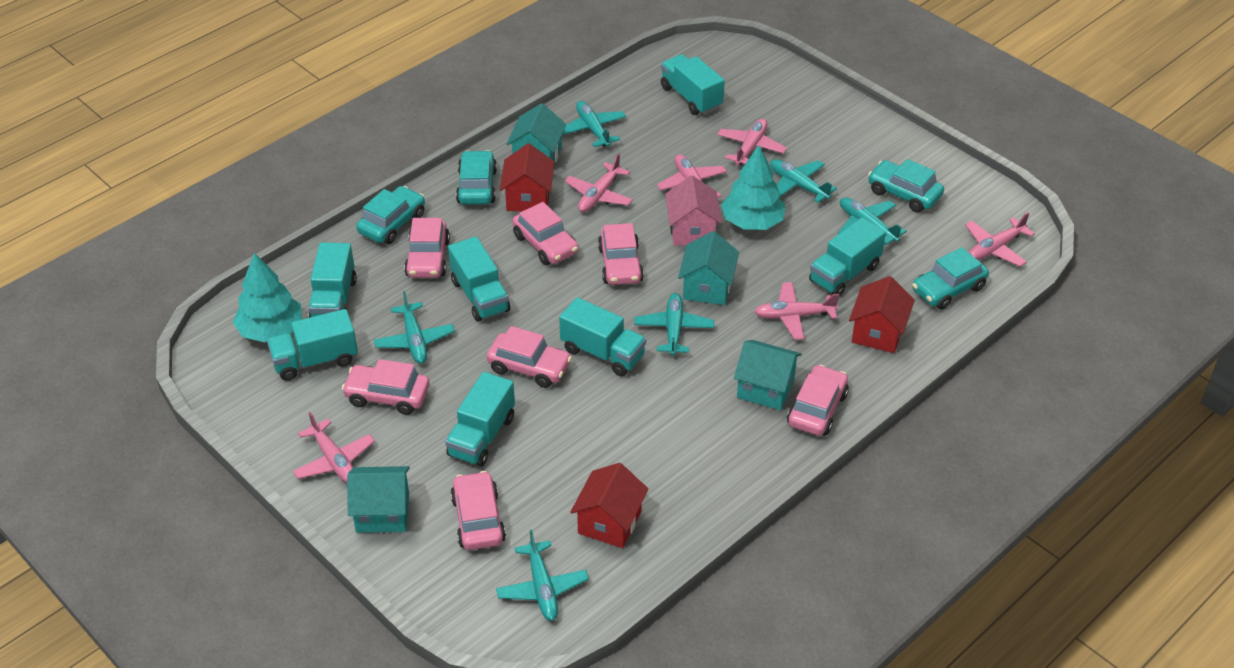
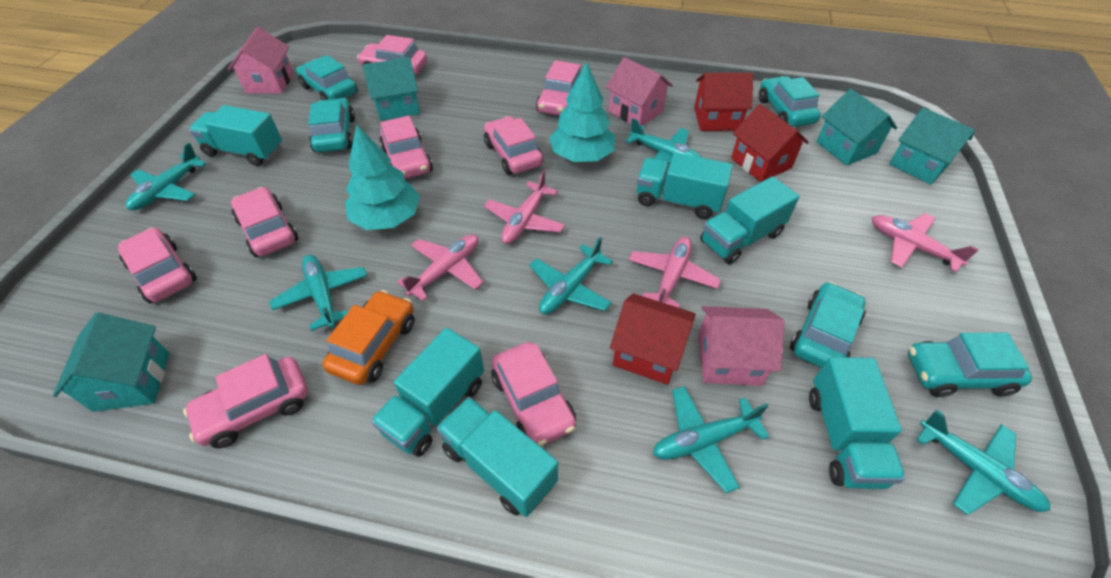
orange car: 0 -> 1
pink car: 7 -> 8
pink house: 1 -> 3
pink plane: 6 -> 4
turquoise car: 4 -> 5
turquoise truck: 7 -> 6

